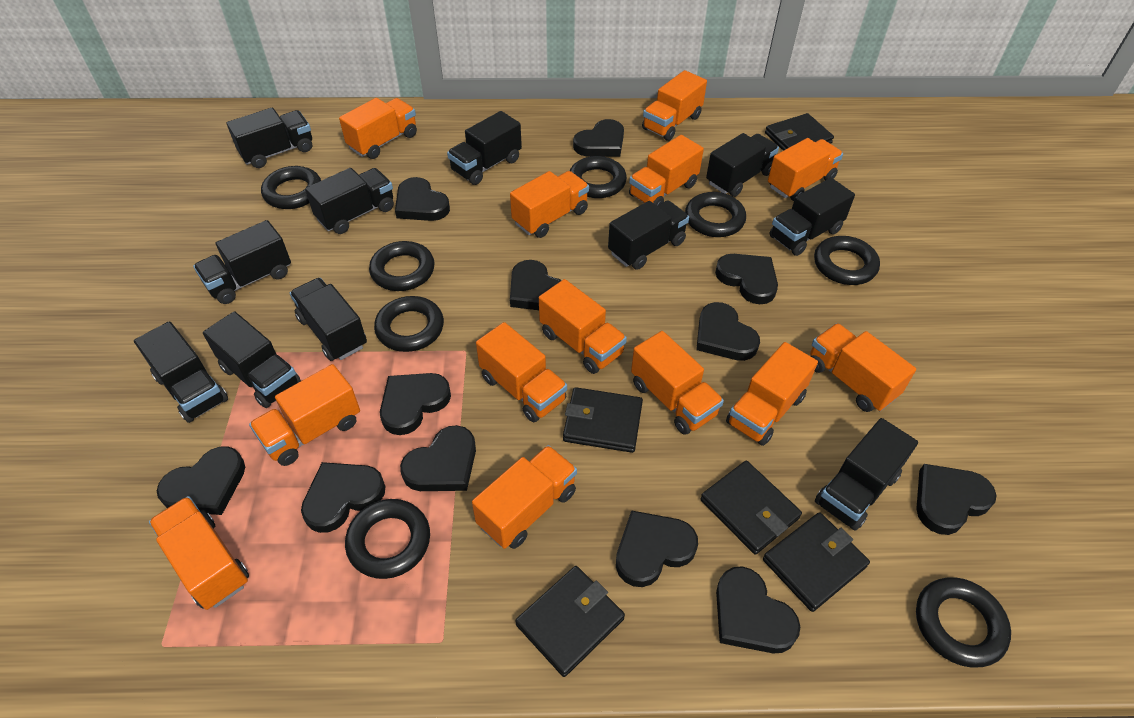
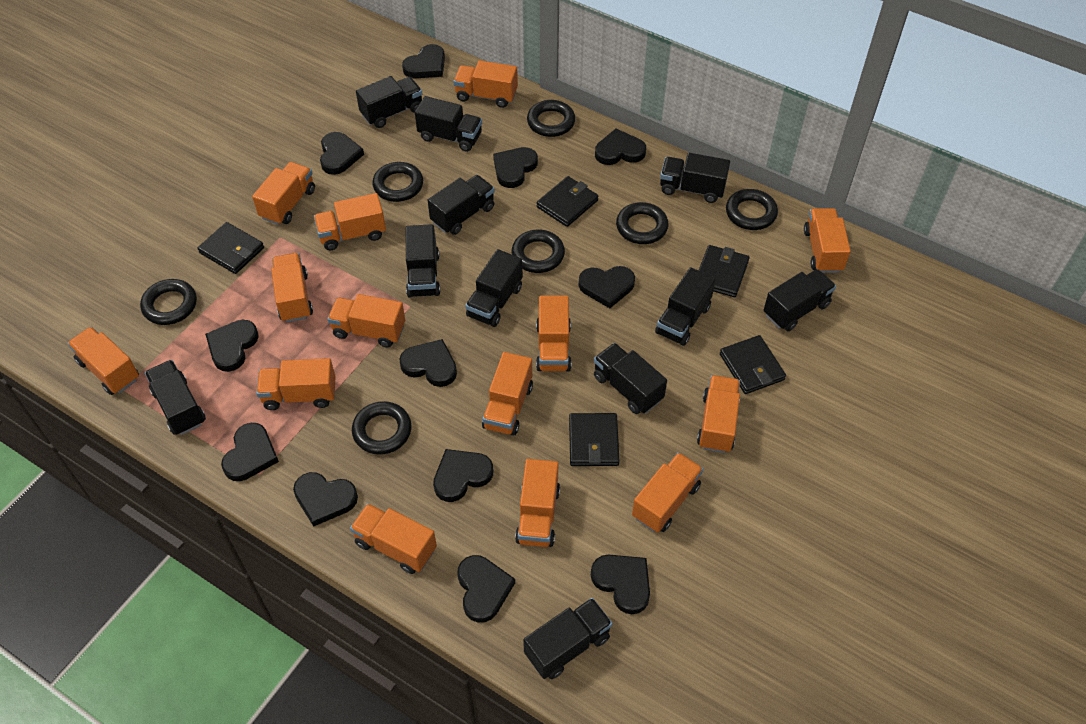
black ring: 8 -> 7
orange truck: 13 -> 14

